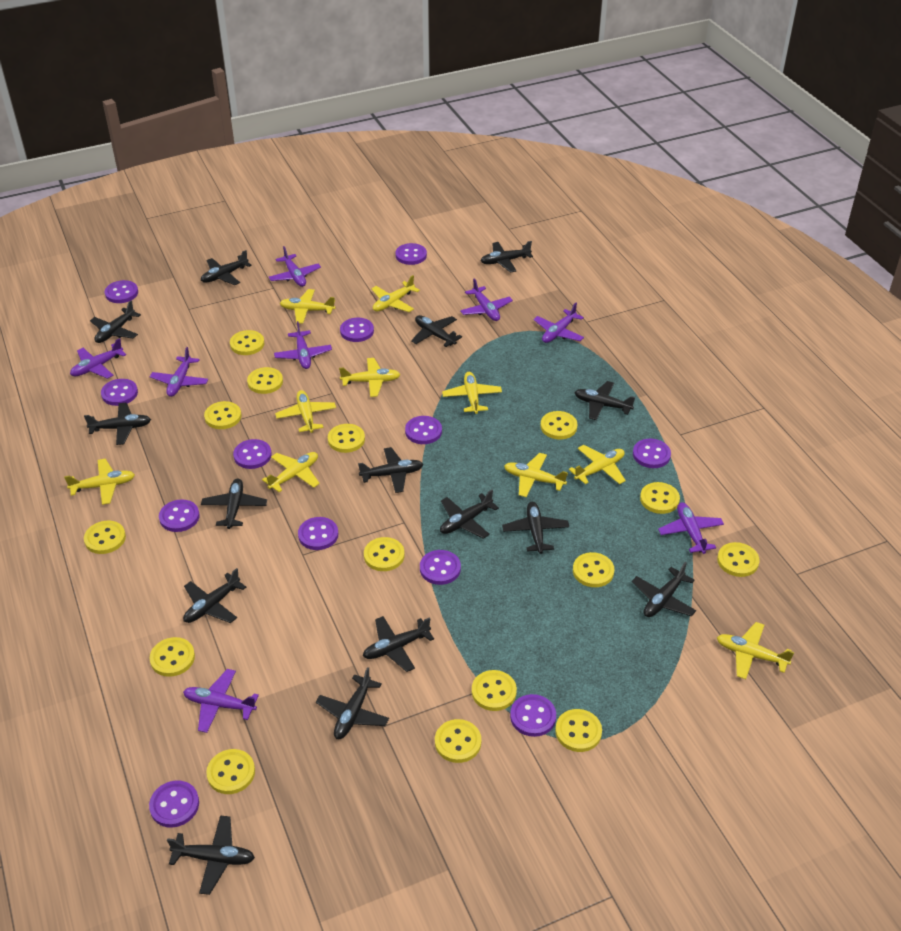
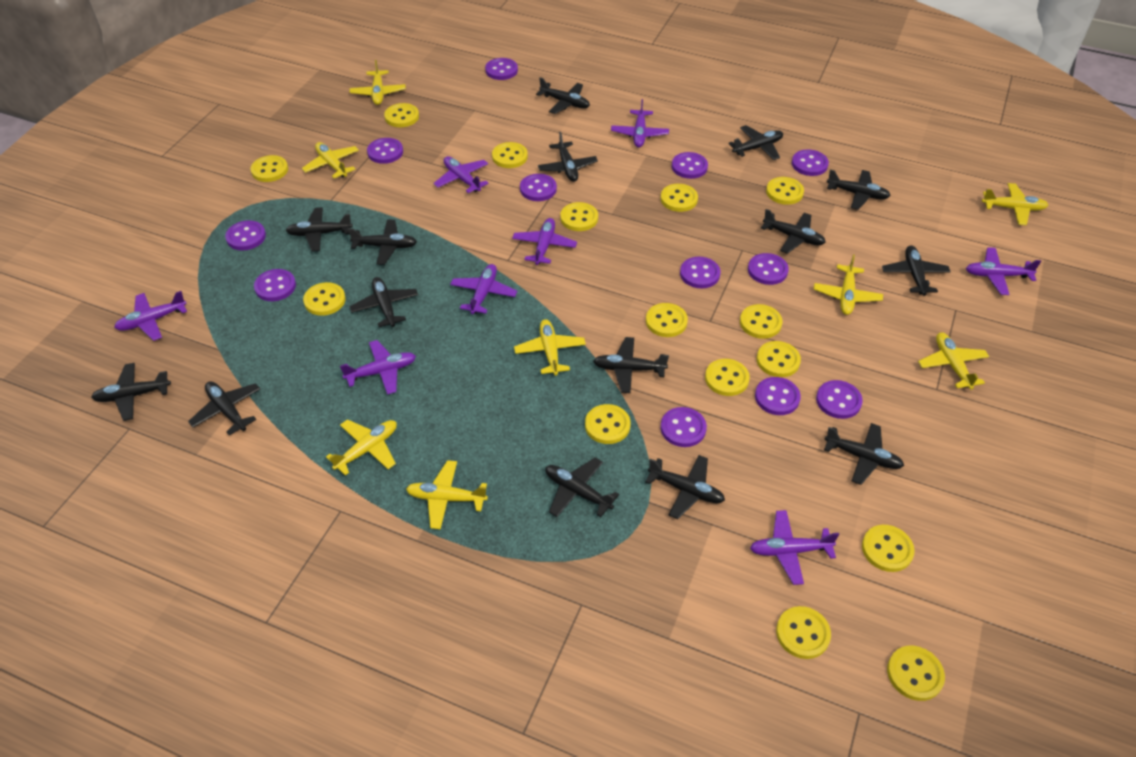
yellow plane: 10 -> 8

